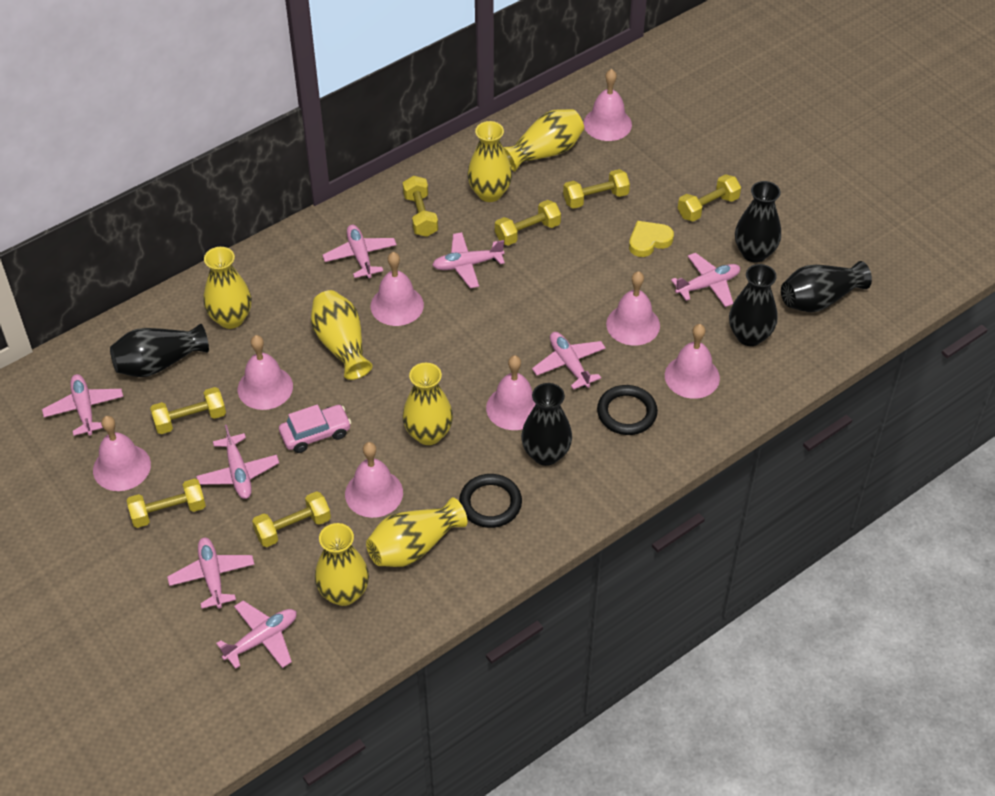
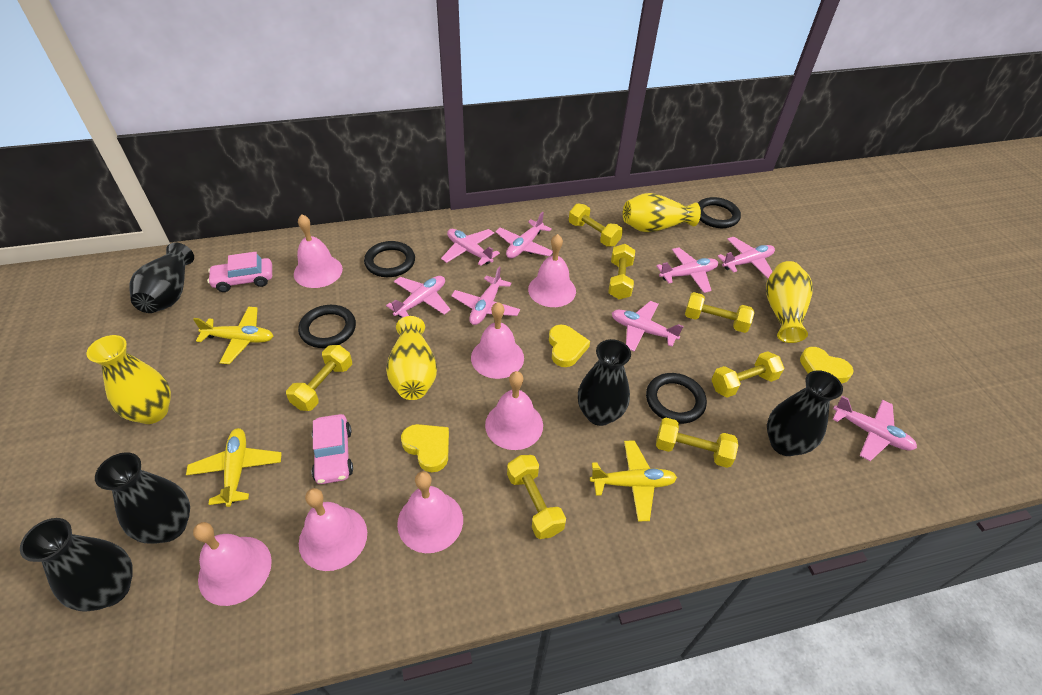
black ring: 2 -> 4
pink bell: 8 -> 7
pink car: 1 -> 2
yellow heart: 1 -> 3
yellow plane: 0 -> 3
yellow vase: 7 -> 4

